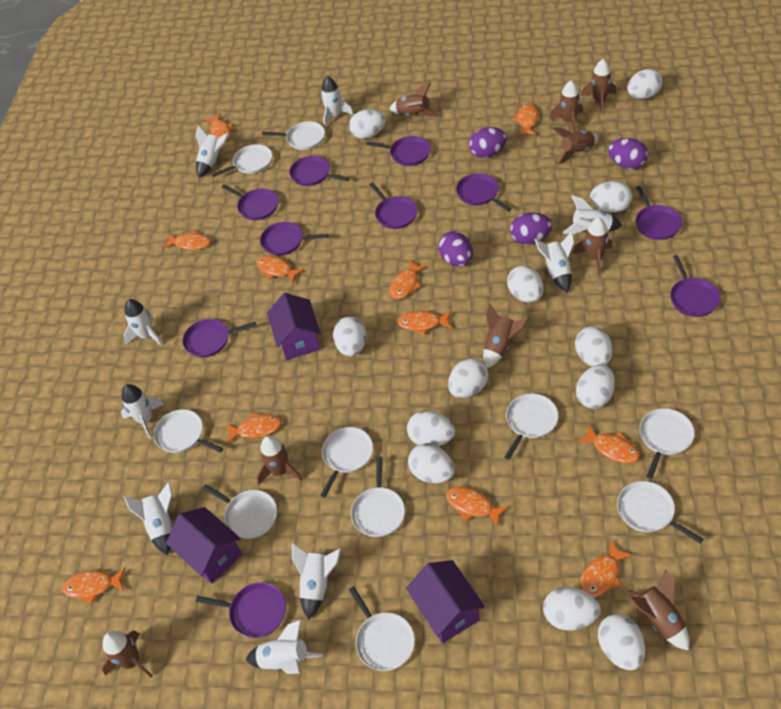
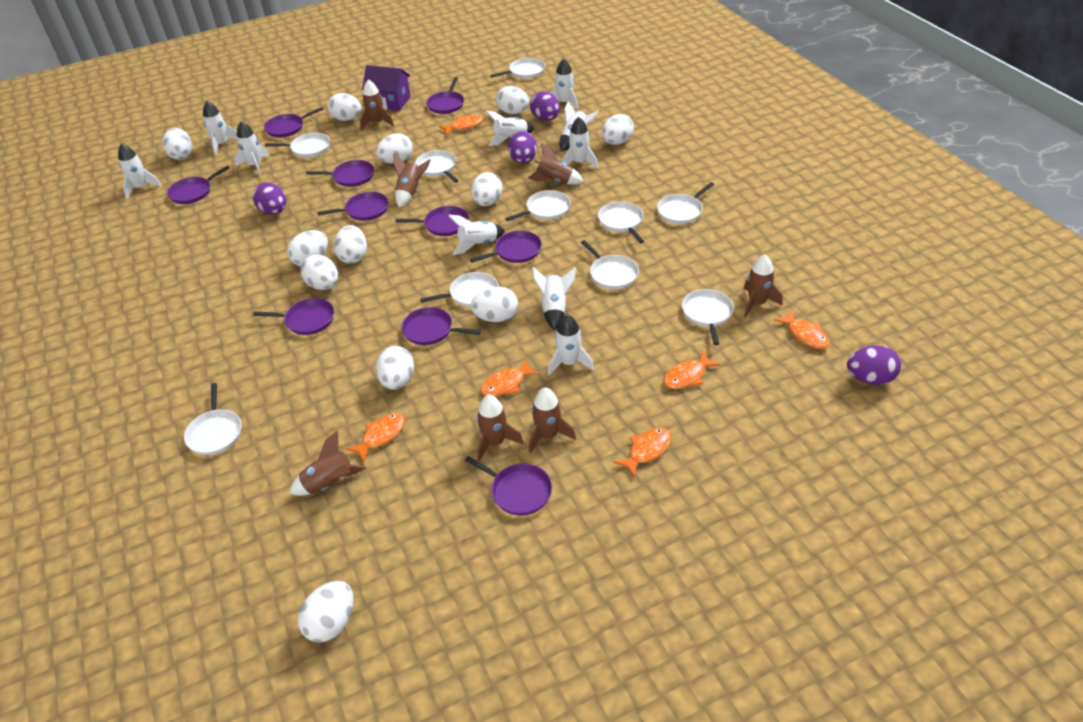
brown rocket: 9 -> 7
orange fish: 11 -> 6
purple house: 3 -> 1
white rocket: 9 -> 10

